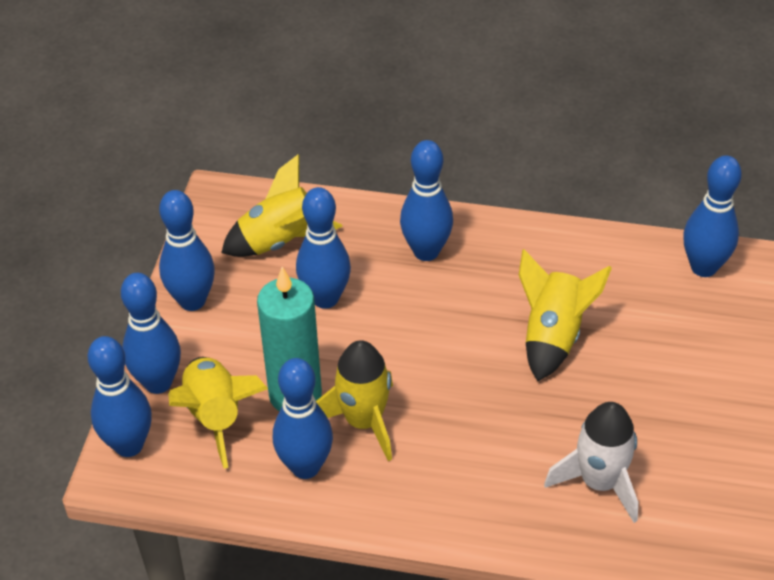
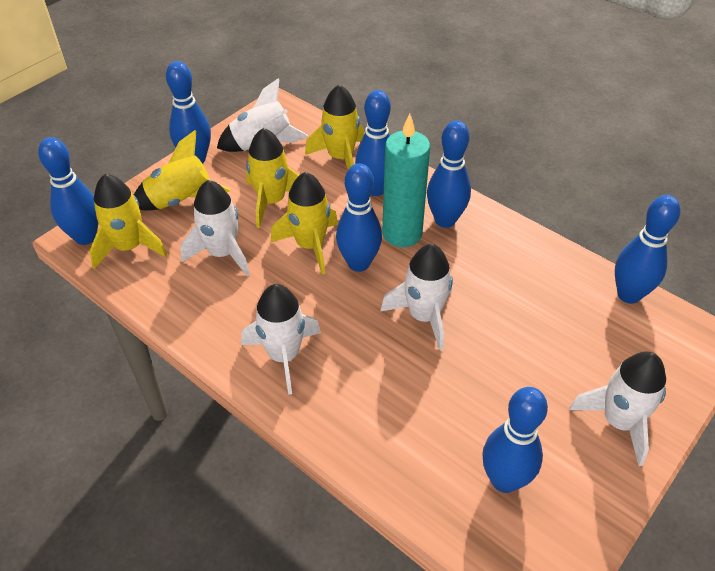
white rocket: 1 -> 5
yellow rocket: 4 -> 5

